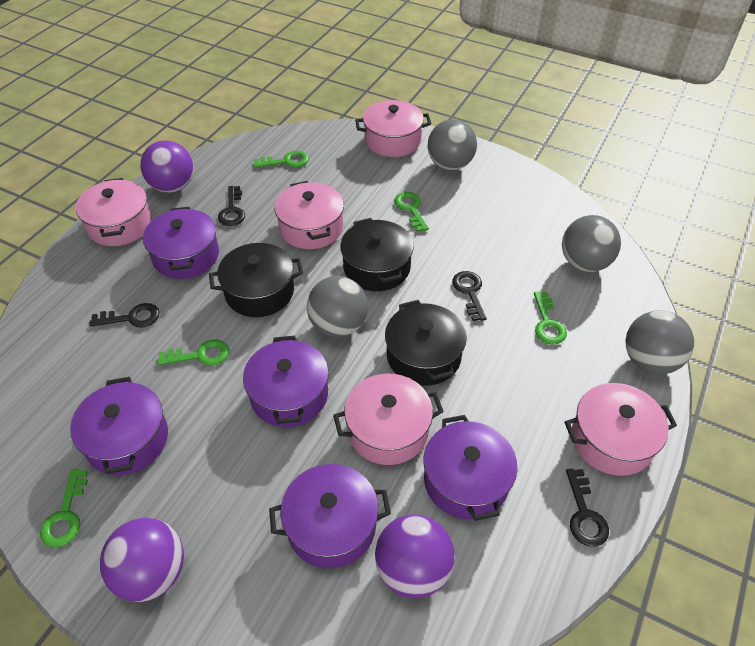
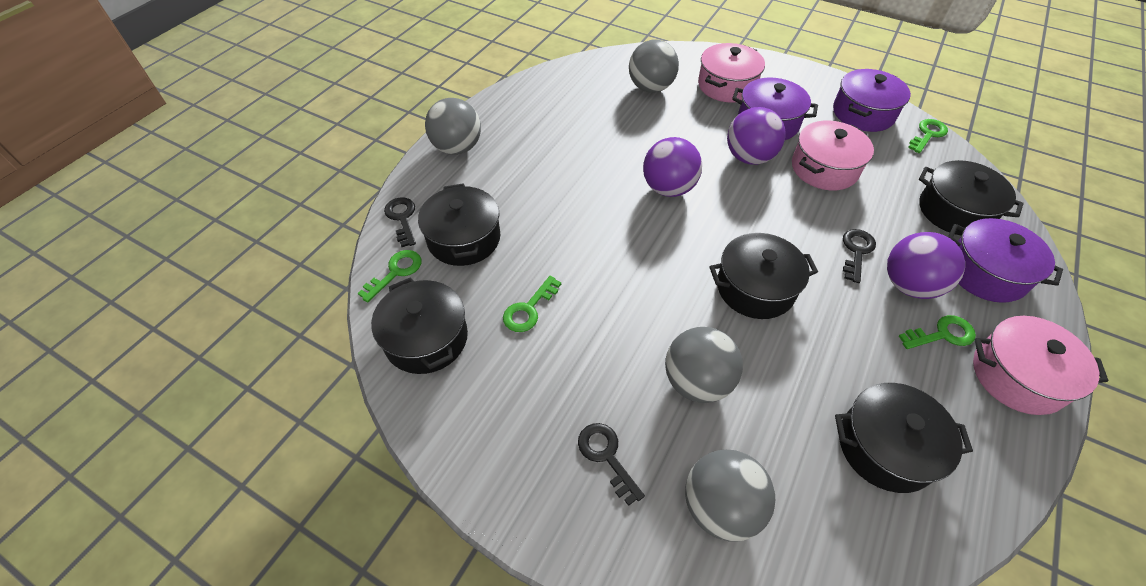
black key: 4 -> 3
black pot: 3 -> 5
green key: 5 -> 4
pink pot: 5 -> 3
purple pot: 5 -> 3

